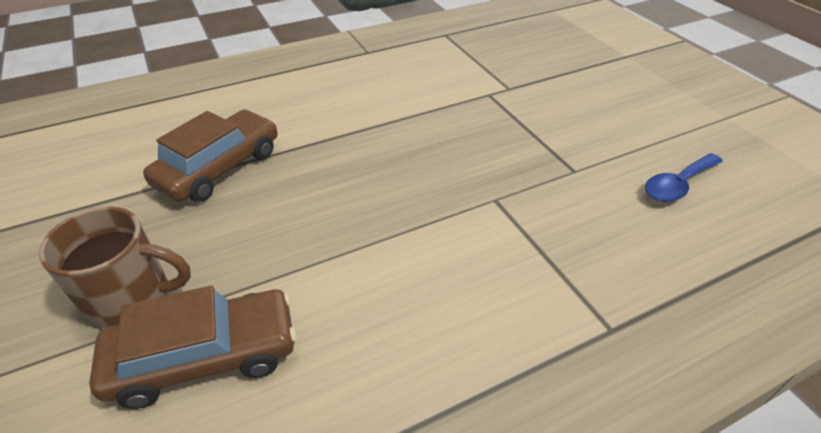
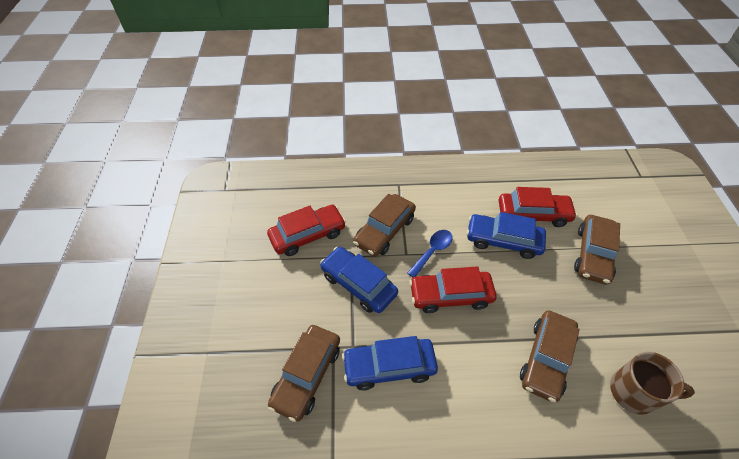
blue car: 0 -> 3
brown car: 2 -> 4
red car: 0 -> 3

